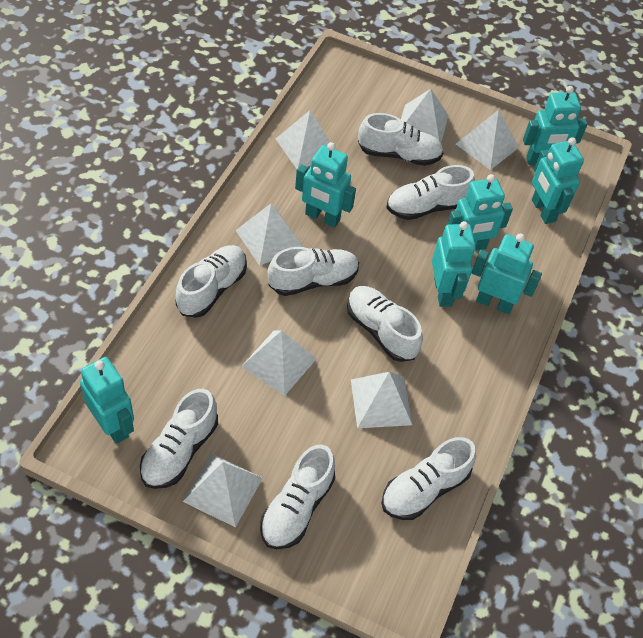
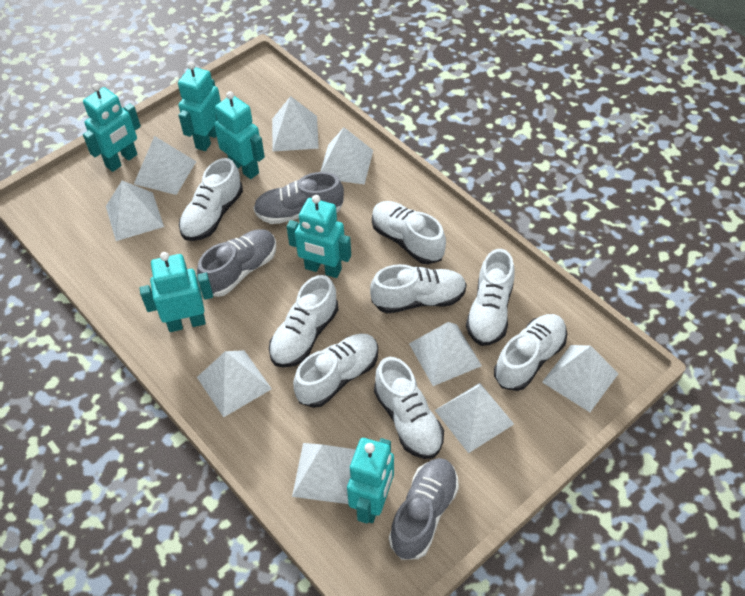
grey shoe: 0 -> 3
turquoise robot: 7 -> 6
white pyramid: 7 -> 9

